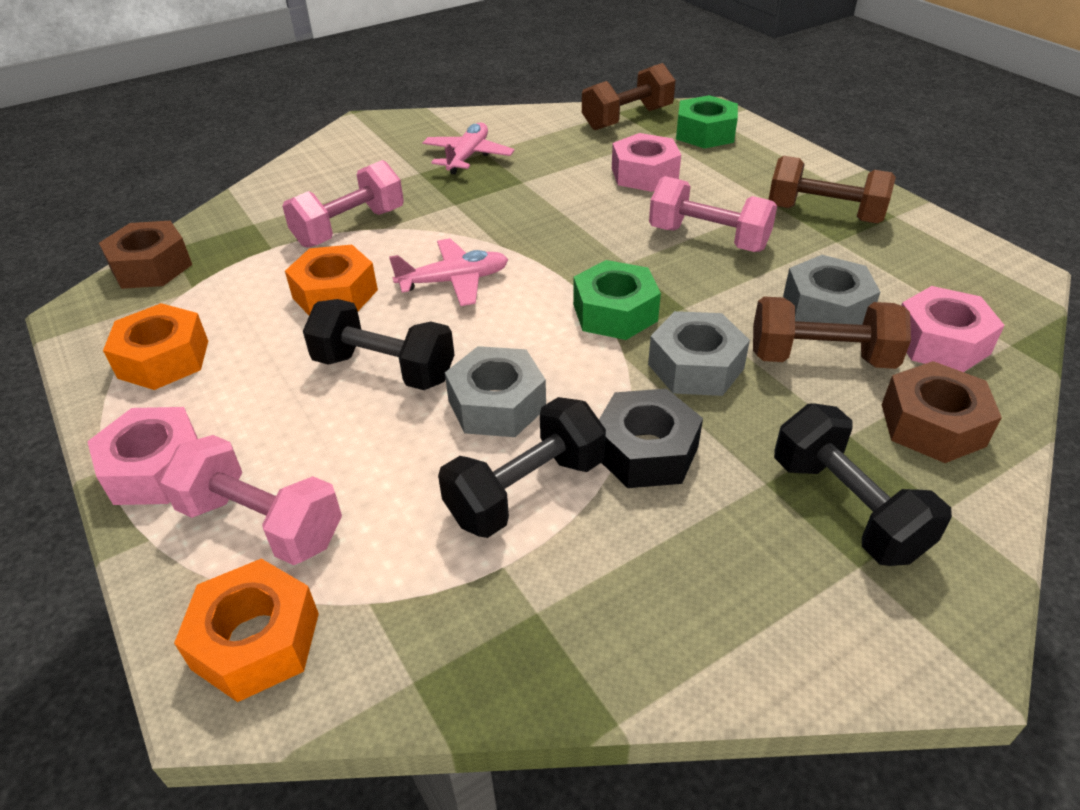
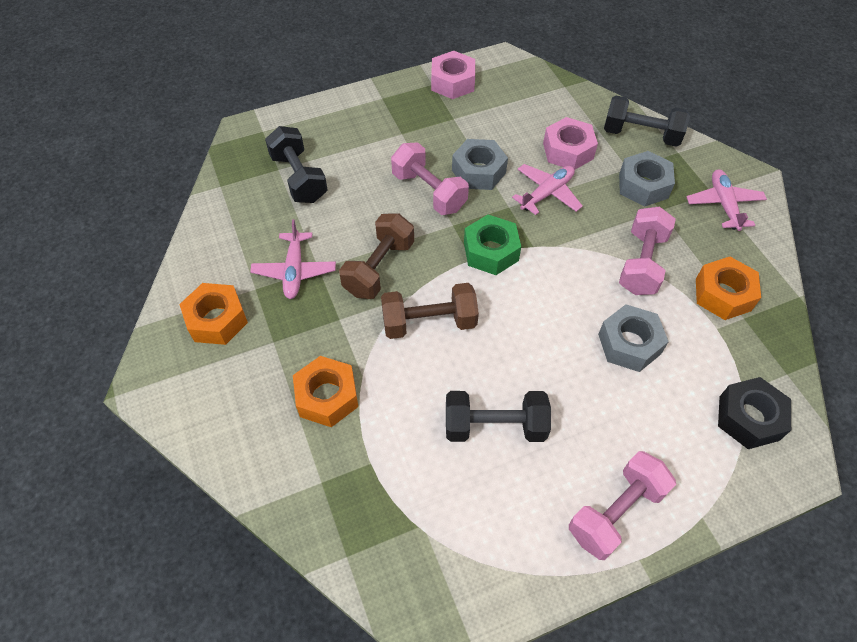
brown dumbbell: 3 -> 2
brown nut: 2 -> 0
green nut: 2 -> 1
pink nut: 3 -> 2
pink plane: 2 -> 3

